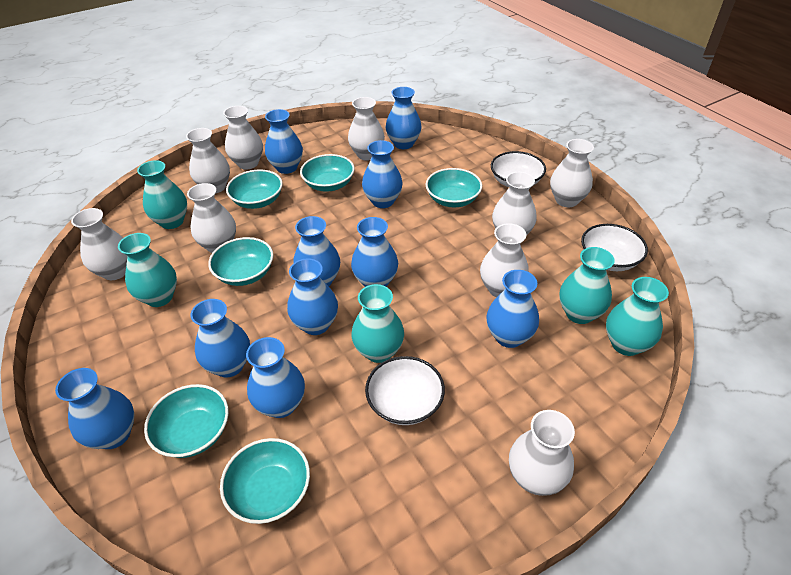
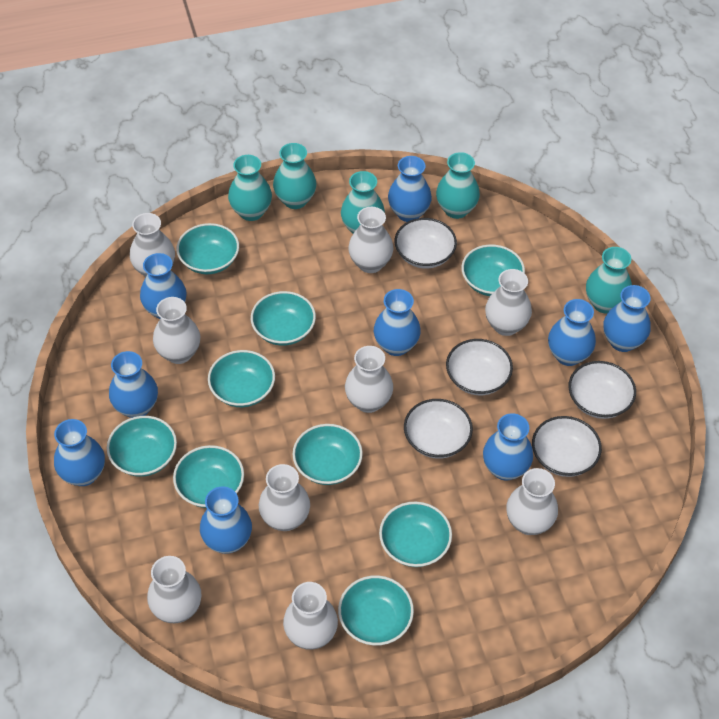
blue vase: 10 -> 9
turquoise bowl: 6 -> 9
white bowl: 3 -> 5

